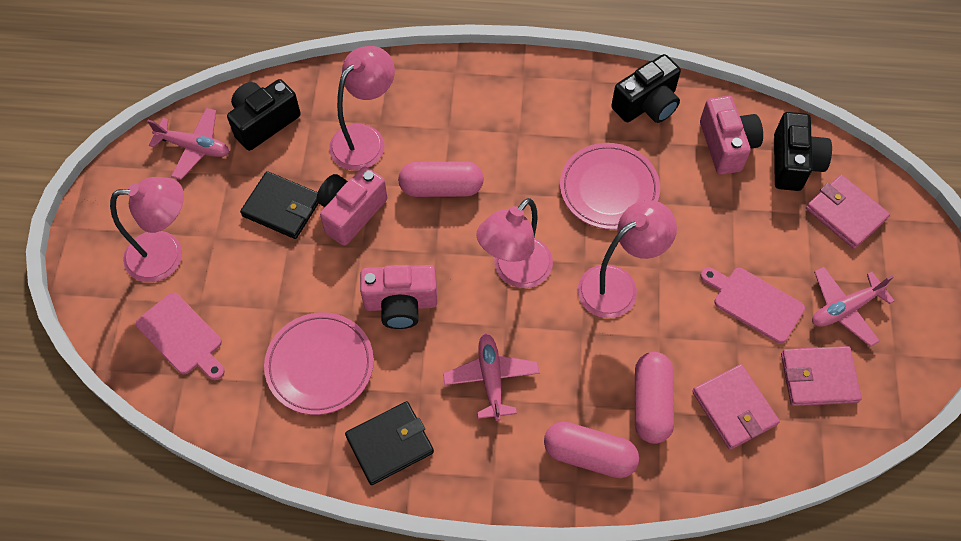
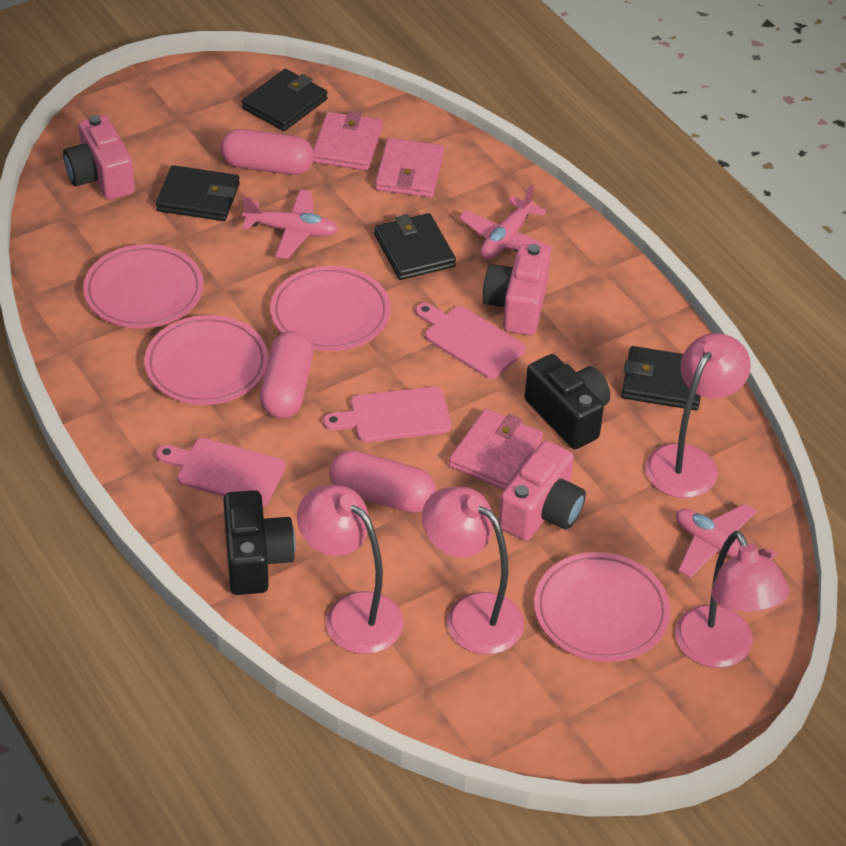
black camera: 3 -> 2
black wallet: 2 -> 4
pink cutting board: 2 -> 3
pink plate: 2 -> 4

